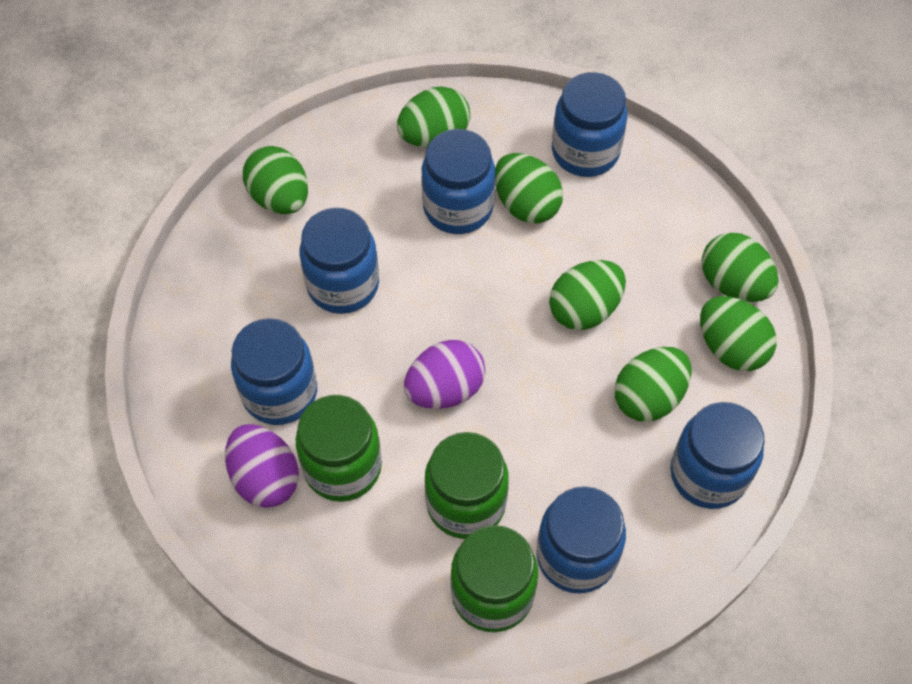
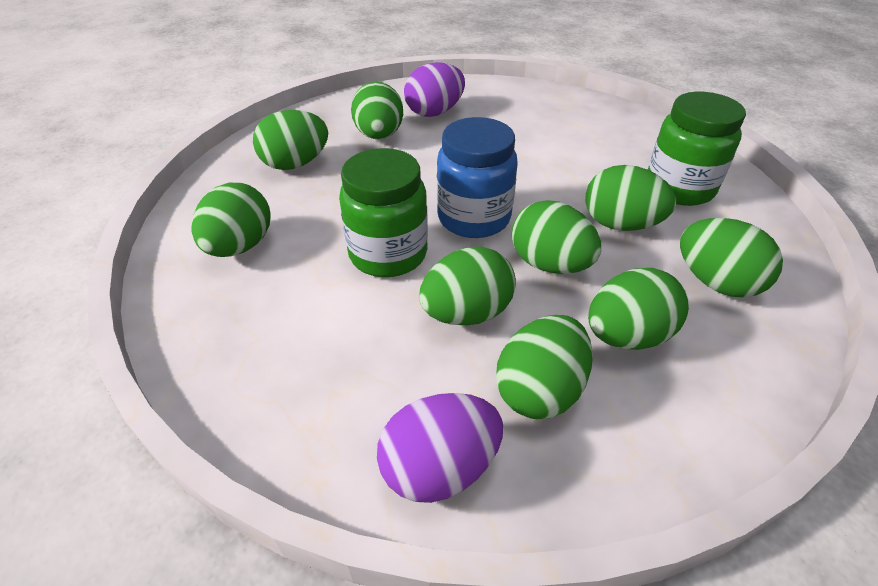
blue jar: 6 -> 1
green egg: 7 -> 9
green jar: 3 -> 2

